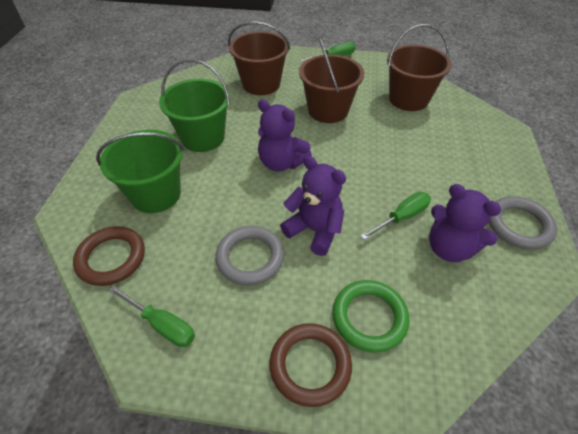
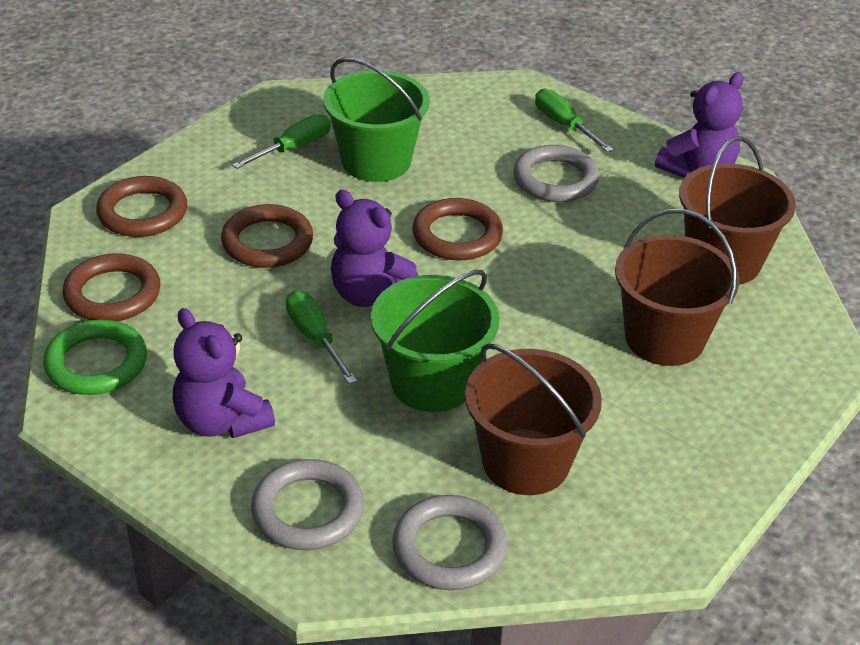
brown ring: 2 -> 4
grey ring: 2 -> 3

